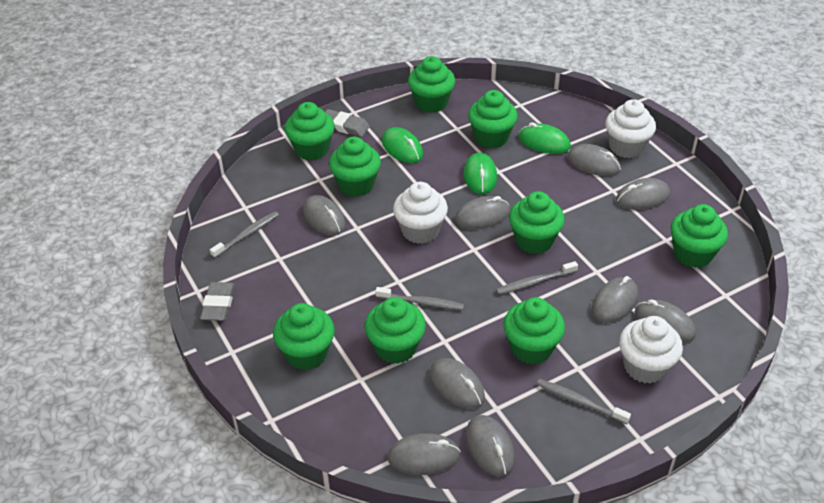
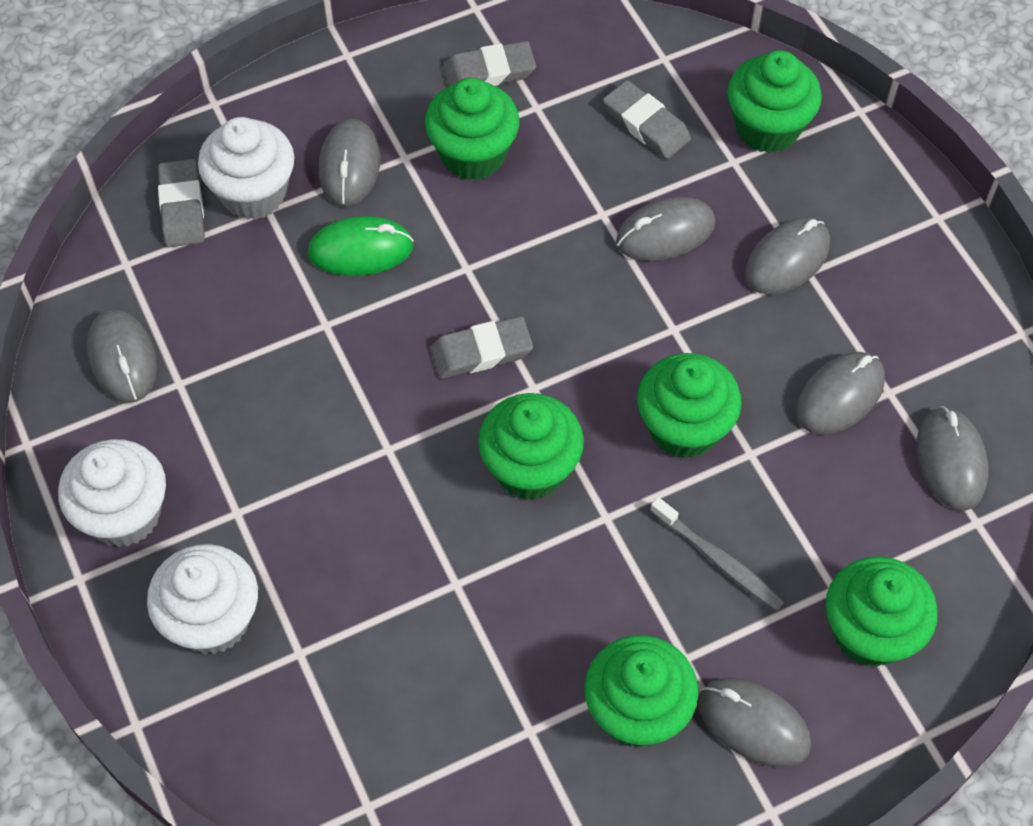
green cupcake: 9 -> 6
green mouse: 3 -> 1
grey eraser: 2 -> 4
grey mouse: 9 -> 7
grey toothbrush: 4 -> 1

